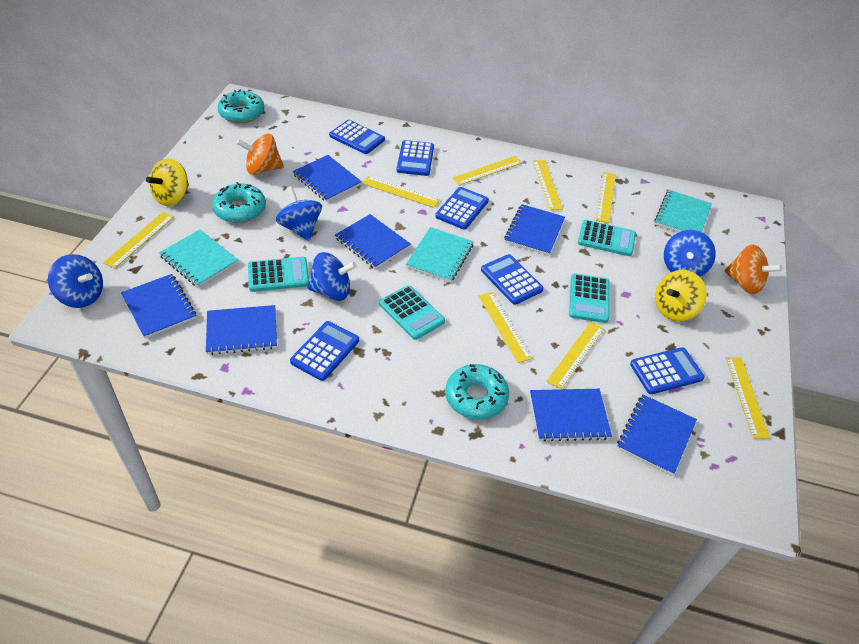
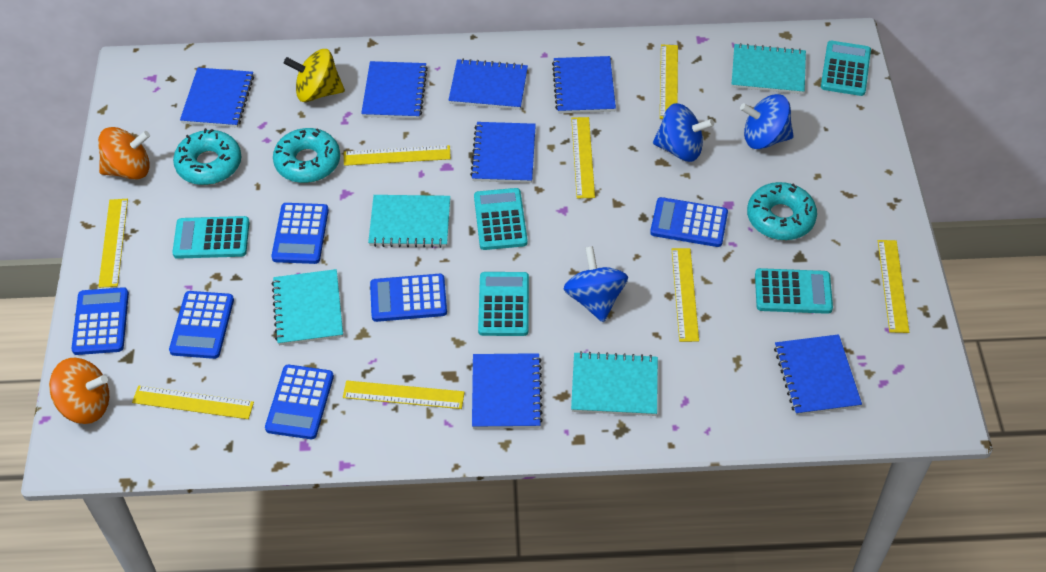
blue spinning top: 4 -> 3
turquoise calculator: 4 -> 5
turquoise notebook: 3 -> 4
yellow spinning top: 2 -> 1

